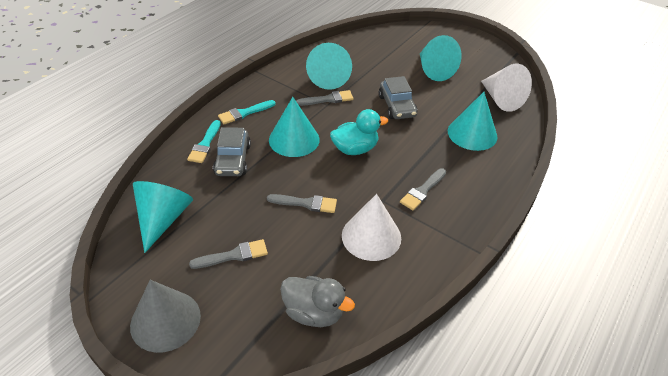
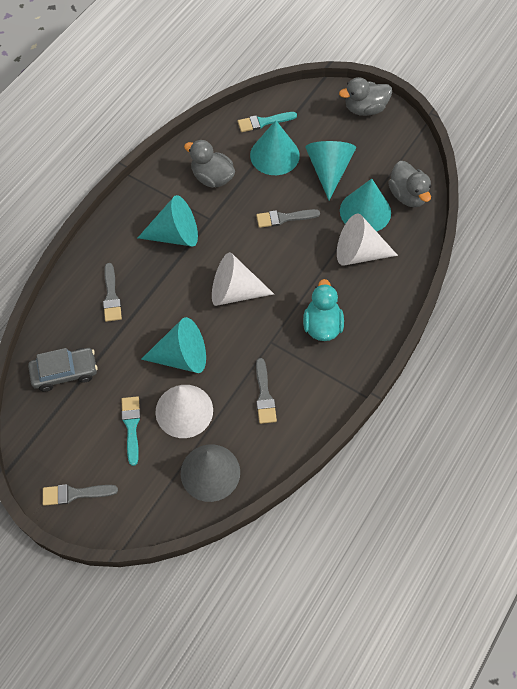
grey car: 2 -> 1
grey duck: 1 -> 3
white cone: 2 -> 3

